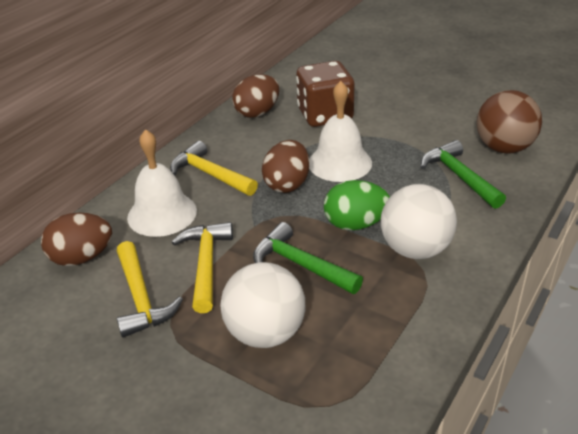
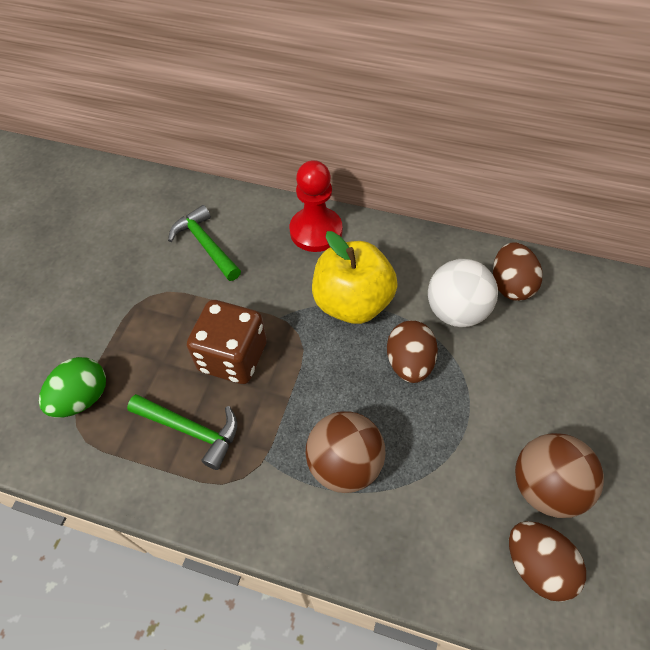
brown ball: 1 -> 2
red pawn: 0 -> 1
white ball: 2 -> 1
white bell: 2 -> 0
yellow apple: 0 -> 1
yellow hammer: 3 -> 0

